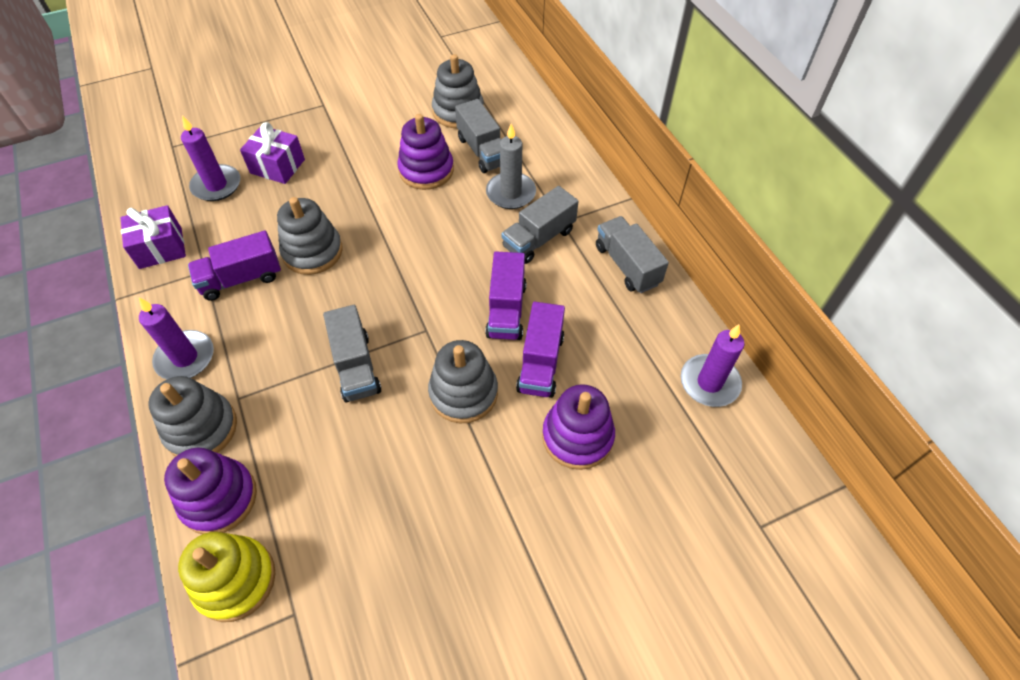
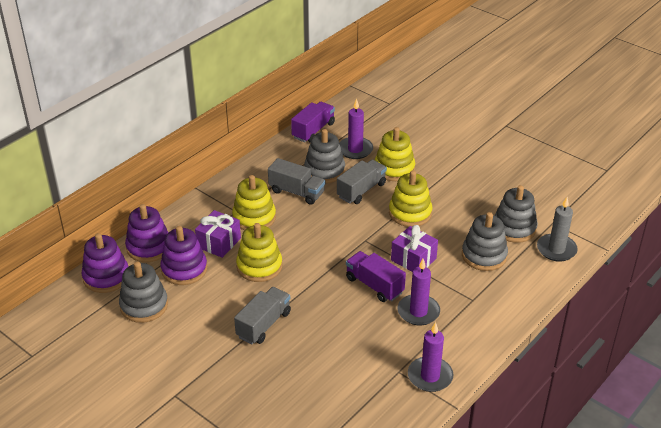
grey truck: 4 -> 3
purple truck: 3 -> 2
yellow stacking toy: 1 -> 4

